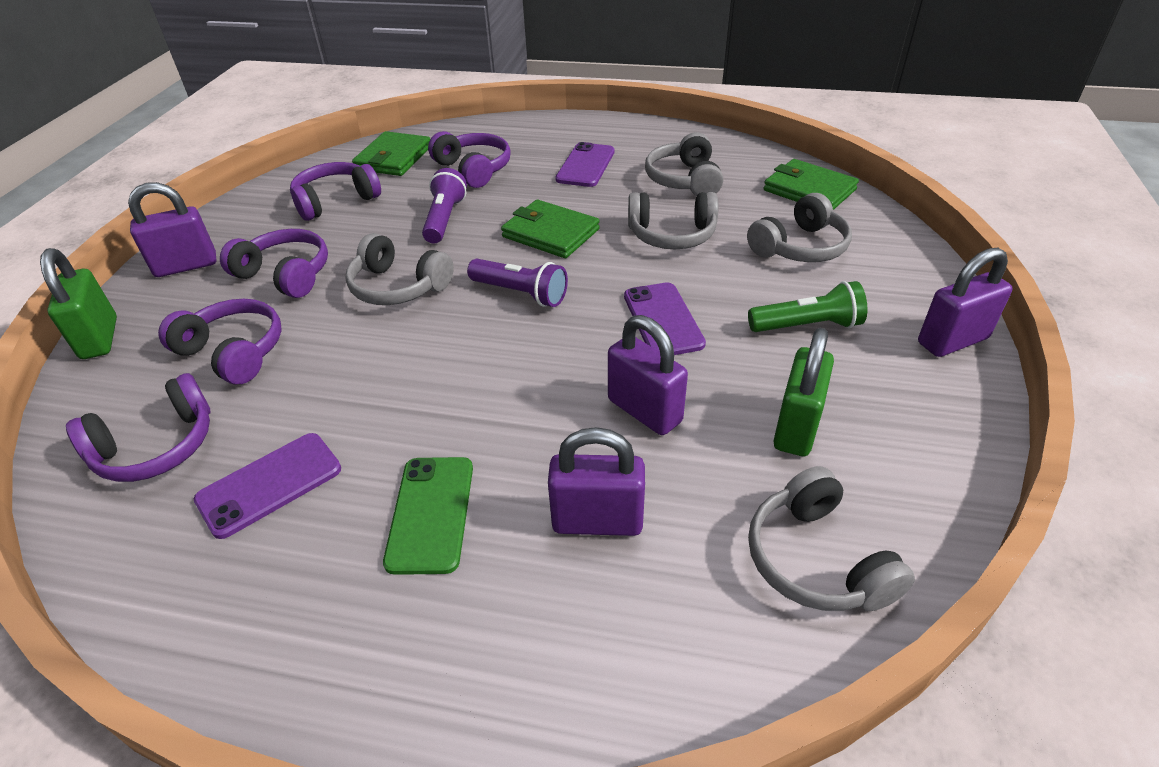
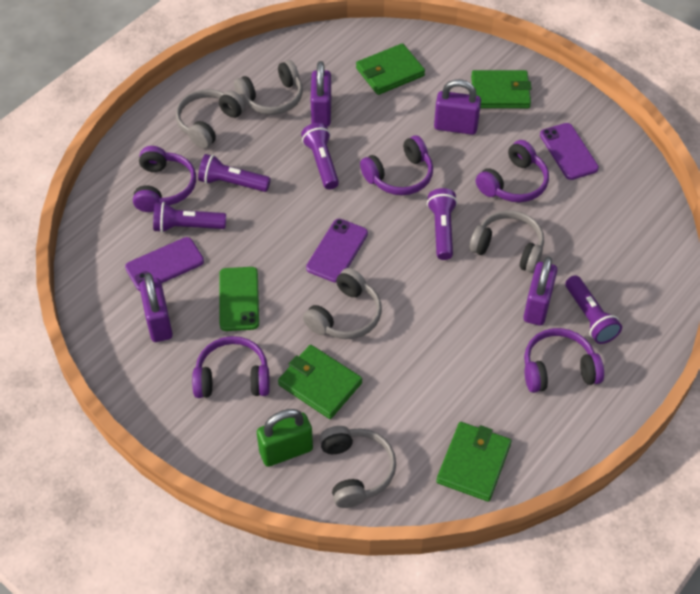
green flashlight: 1 -> 0
green padlock: 2 -> 1
green wallet: 3 -> 4
purple flashlight: 2 -> 5

